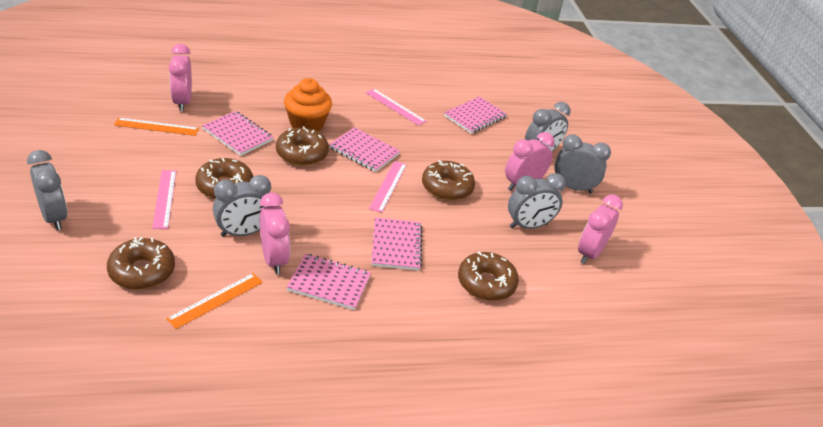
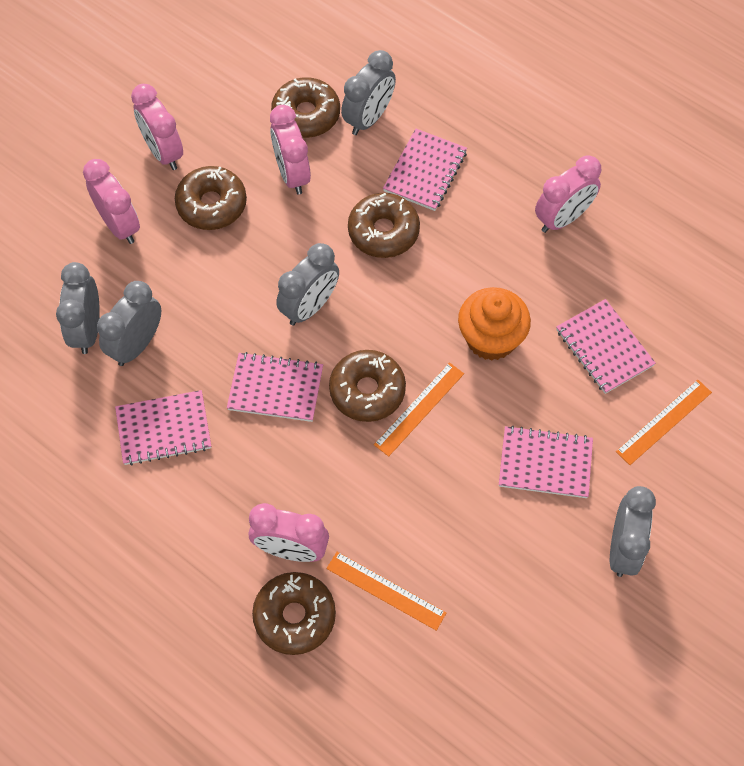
orange ruler: 2 -> 3
pink clock: 4 -> 5
pink ruler: 3 -> 0

